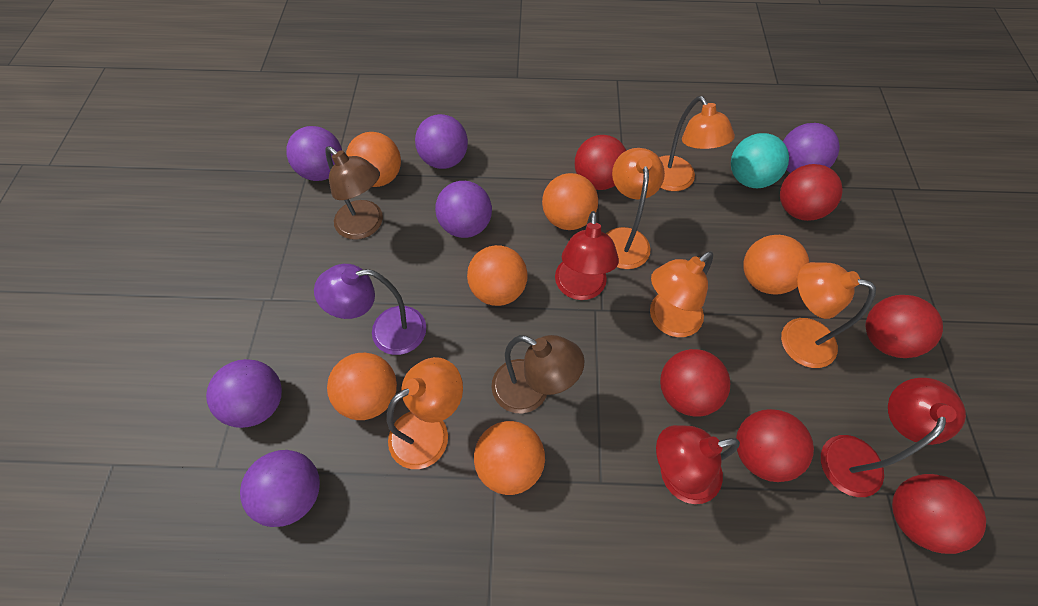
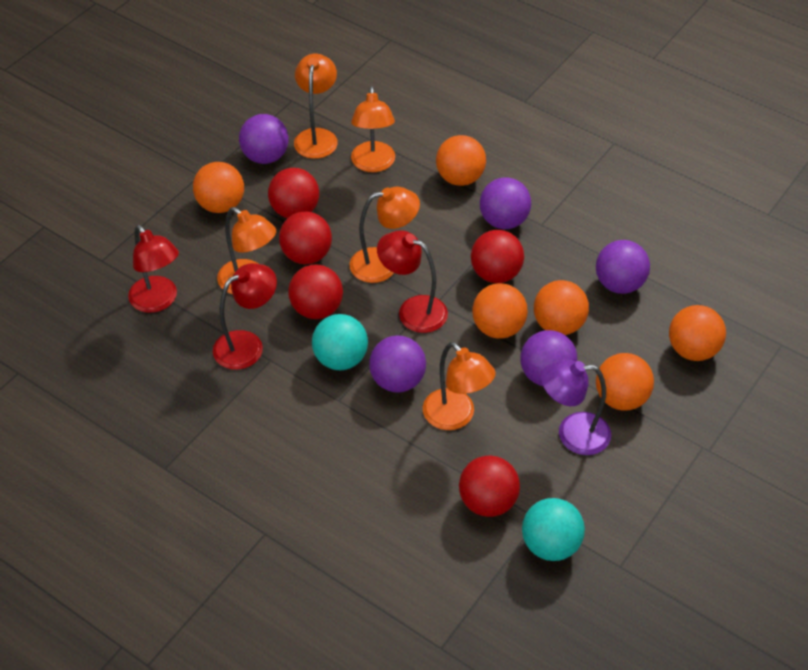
brown lamp: 2 -> 0
purple ball: 6 -> 5
red ball: 6 -> 5
turquoise ball: 1 -> 2

